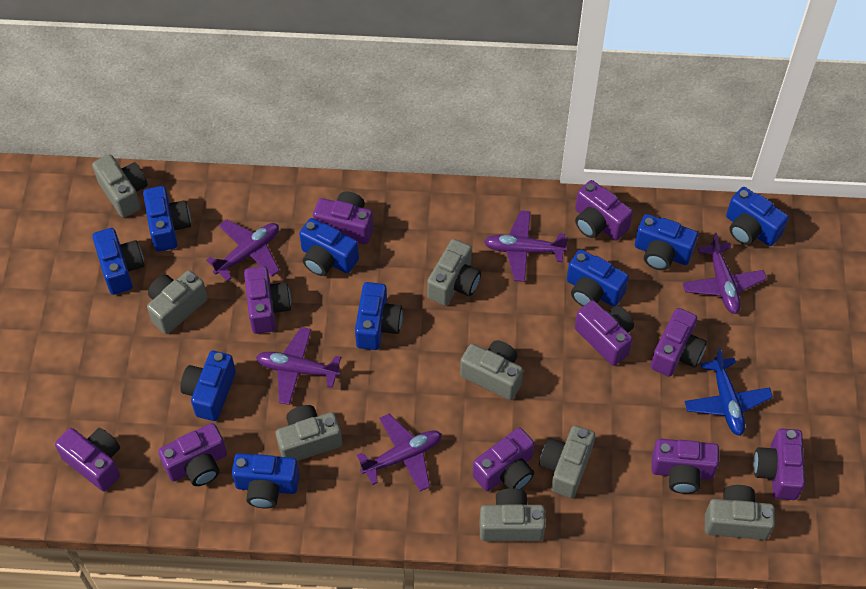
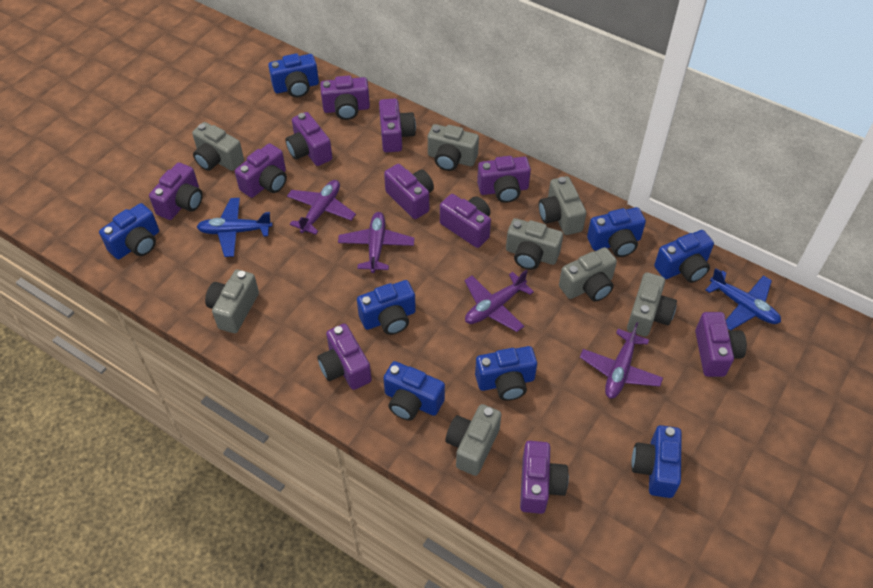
blue camera: 9 -> 8
blue plane: 1 -> 2
purple camera: 10 -> 11
purple plane: 5 -> 4

